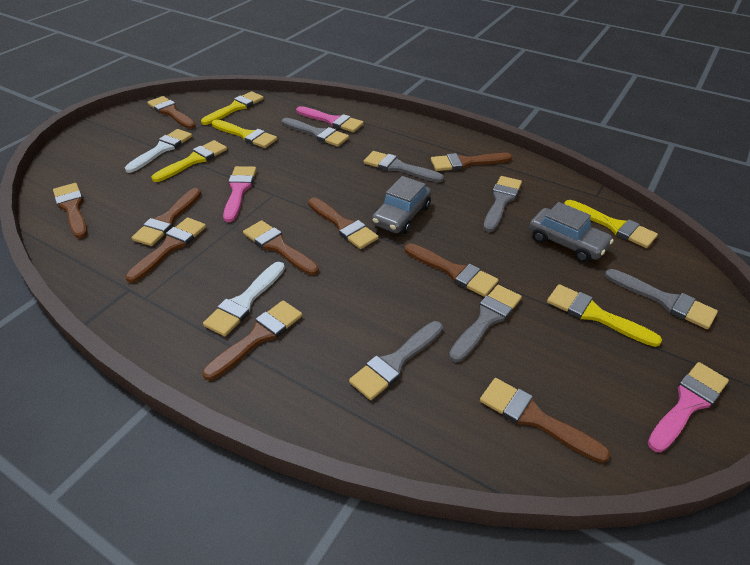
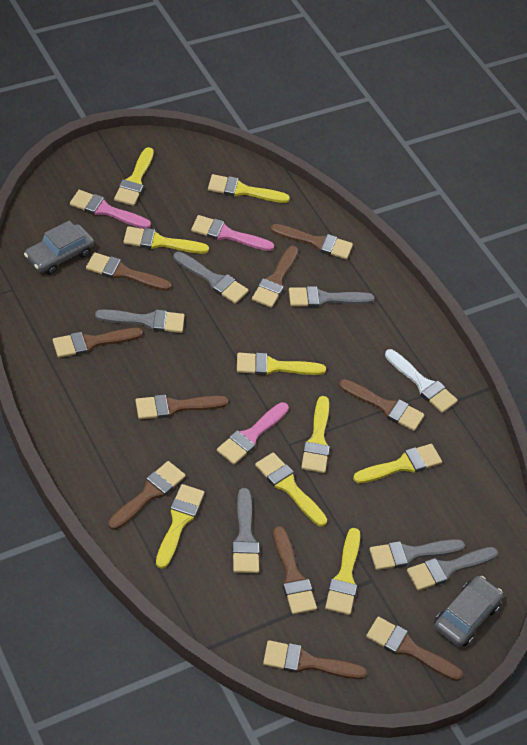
white brush: 2 -> 1
yellow brush: 5 -> 9

